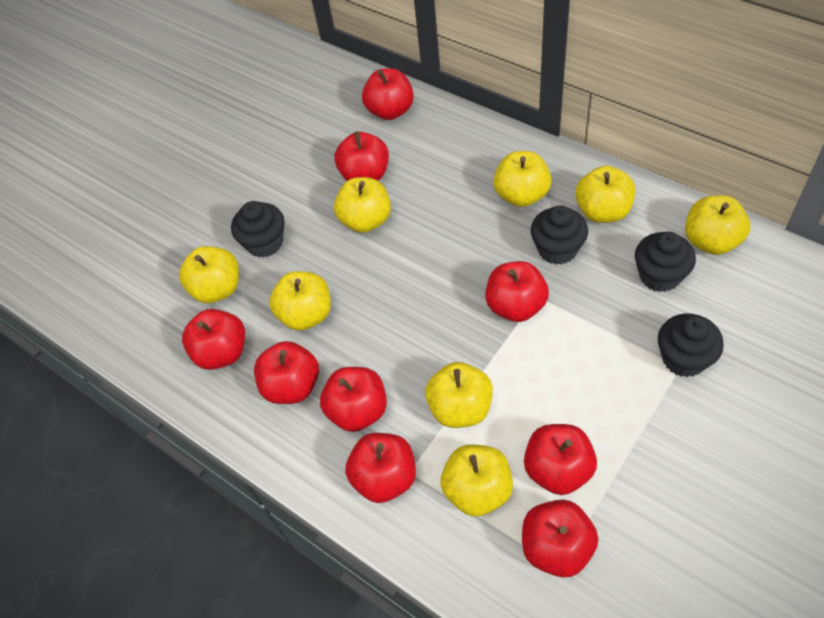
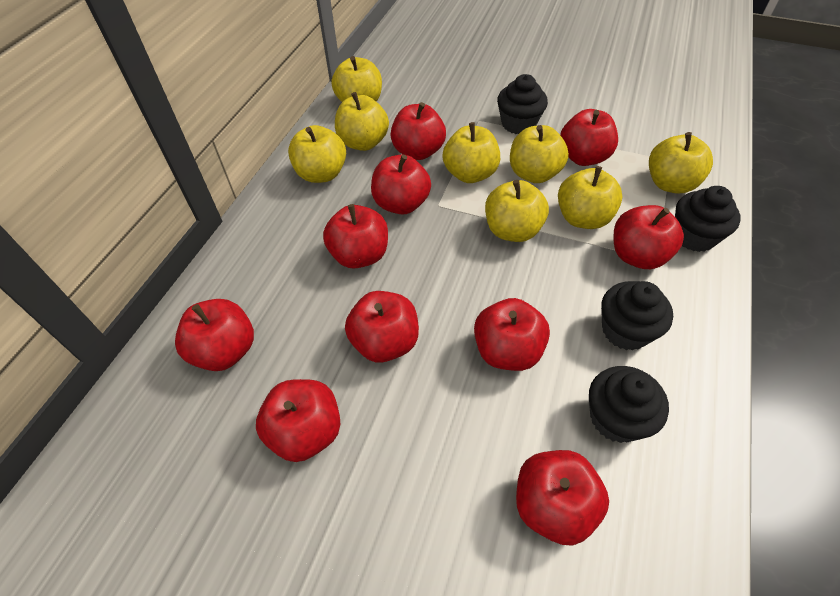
red apple: 9 -> 10

